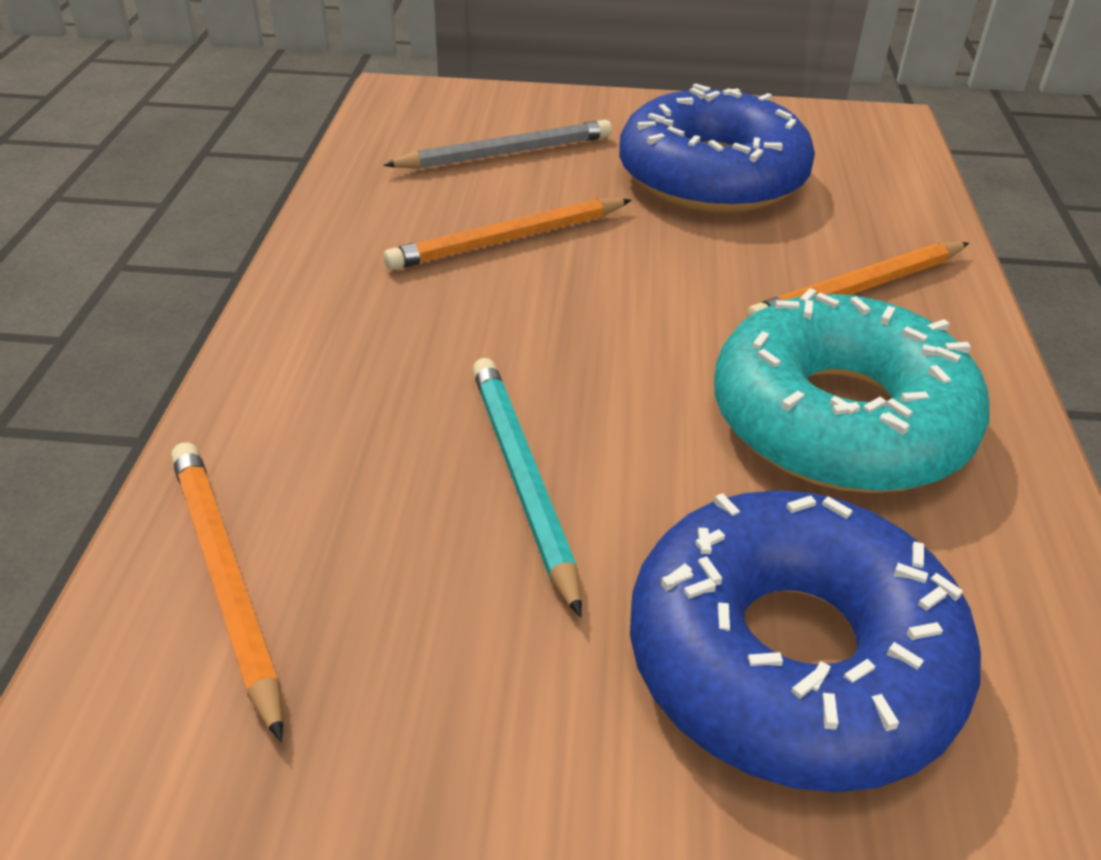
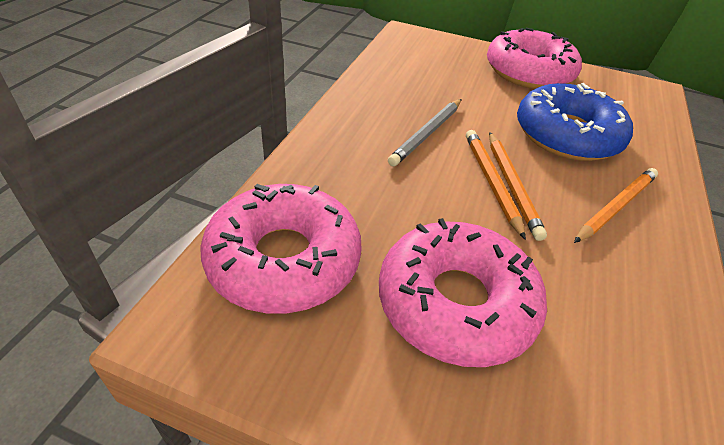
blue donut: 2 -> 1
pink donut: 0 -> 3
turquoise donut: 1 -> 0
turquoise pencil: 1 -> 0

